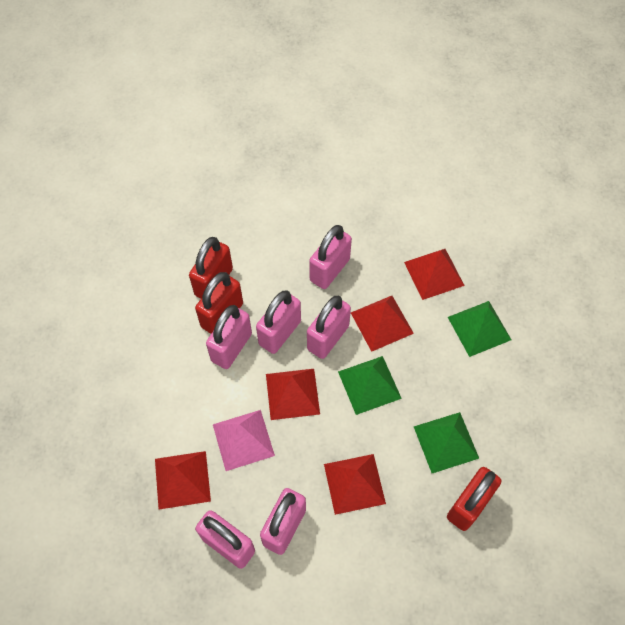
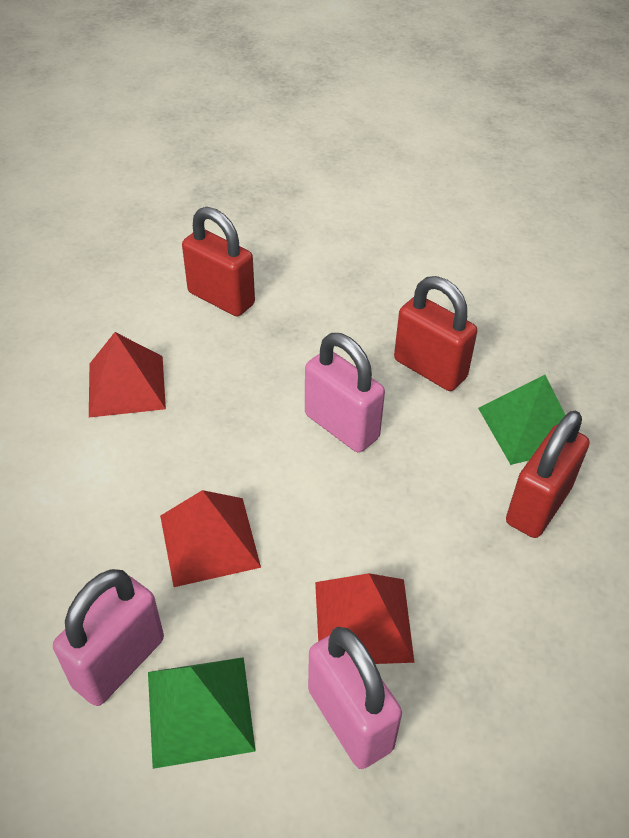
green pyramid: 3 -> 2
pink padlock: 6 -> 3
pink pyramid: 1 -> 0
red pyramid: 5 -> 3

